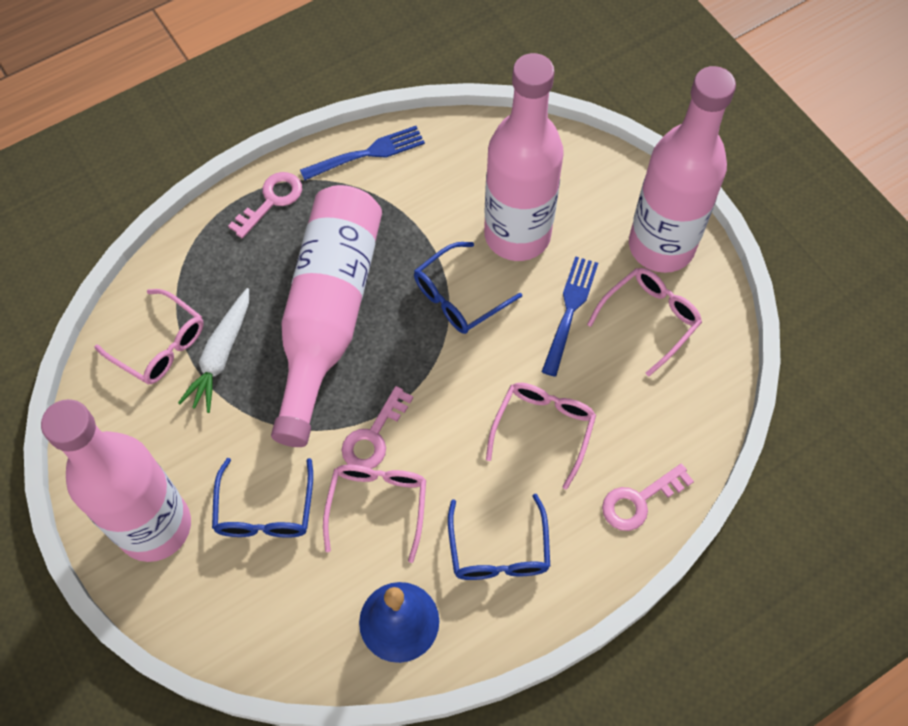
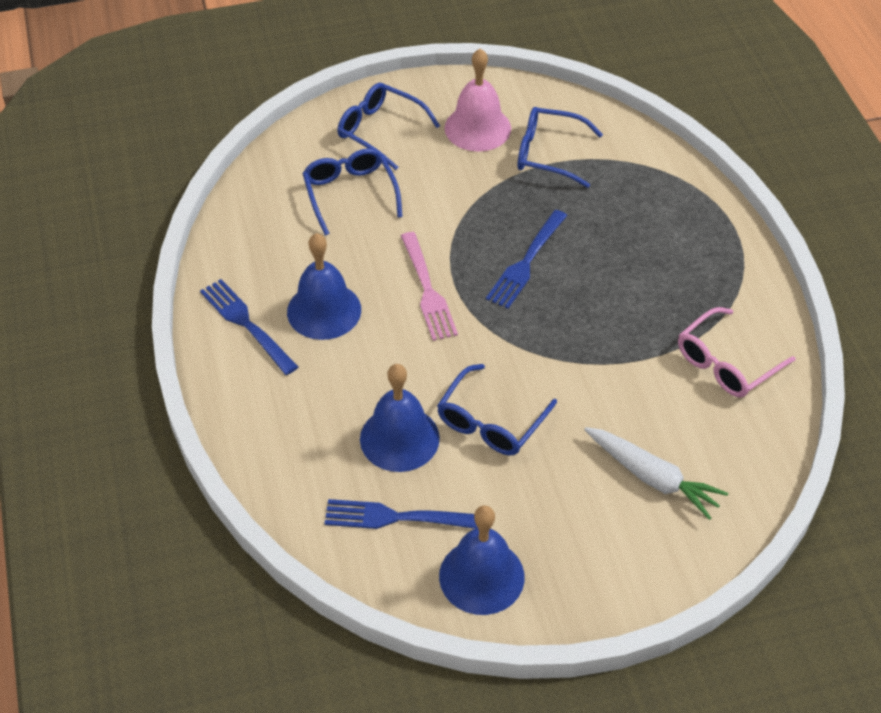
blue bell: 1 -> 3
blue fork: 2 -> 3
blue glasses: 3 -> 4
pink bell: 0 -> 1
pink bottle: 4 -> 0
pink fork: 0 -> 1
pink glasses: 4 -> 1
pink key: 3 -> 0

